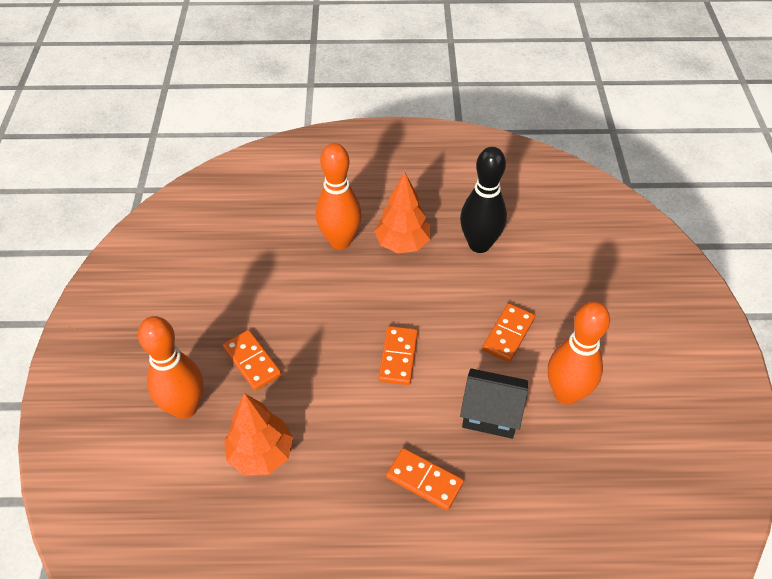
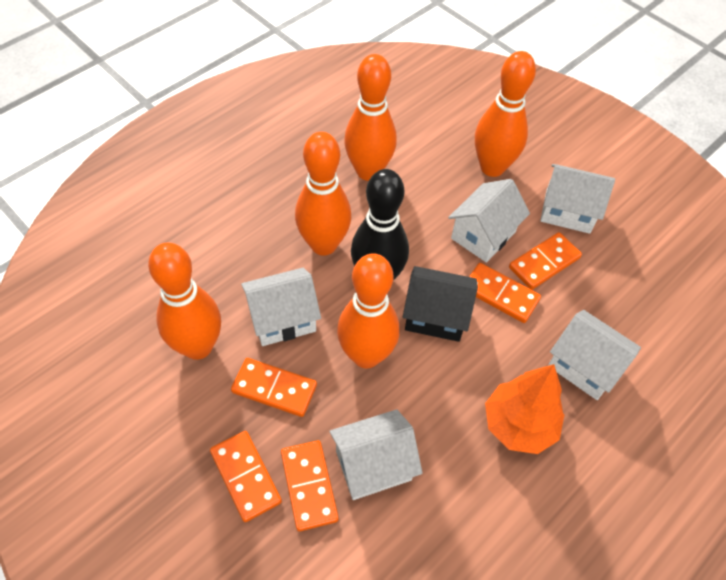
orange bowling pin: 3 -> 5
orange domino: 4 -> 5
orange tree: 2 -> 1
white house: 0 -> 5

